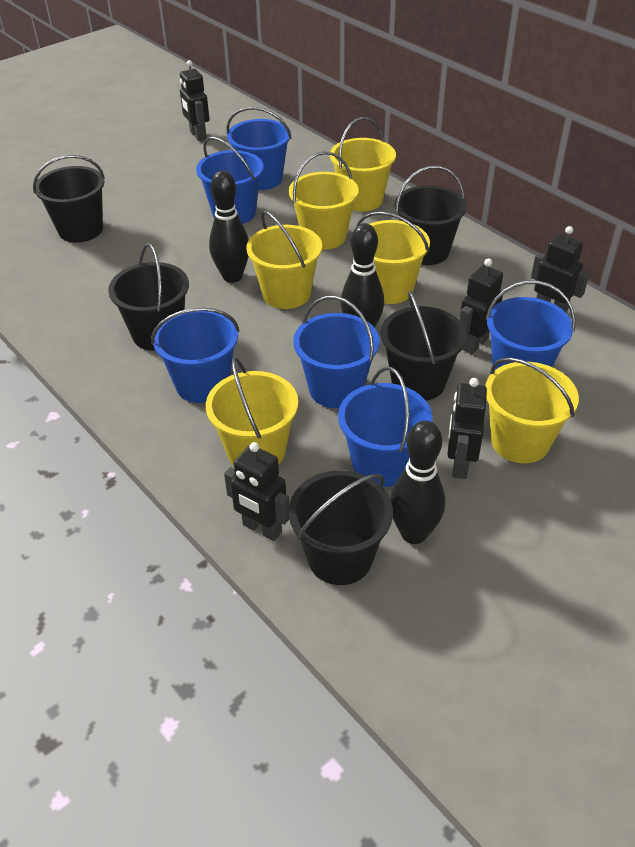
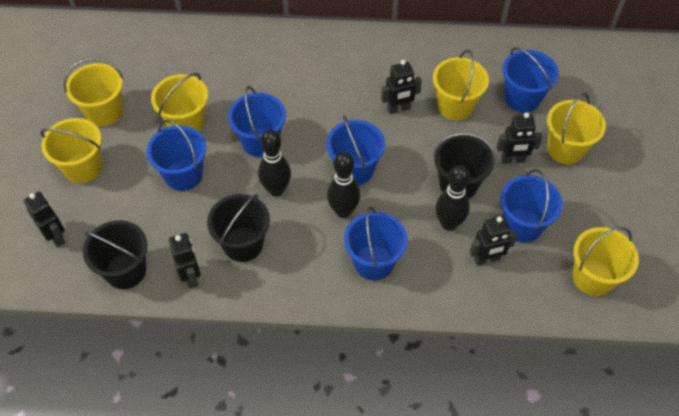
black bucket: 5 -> 3

